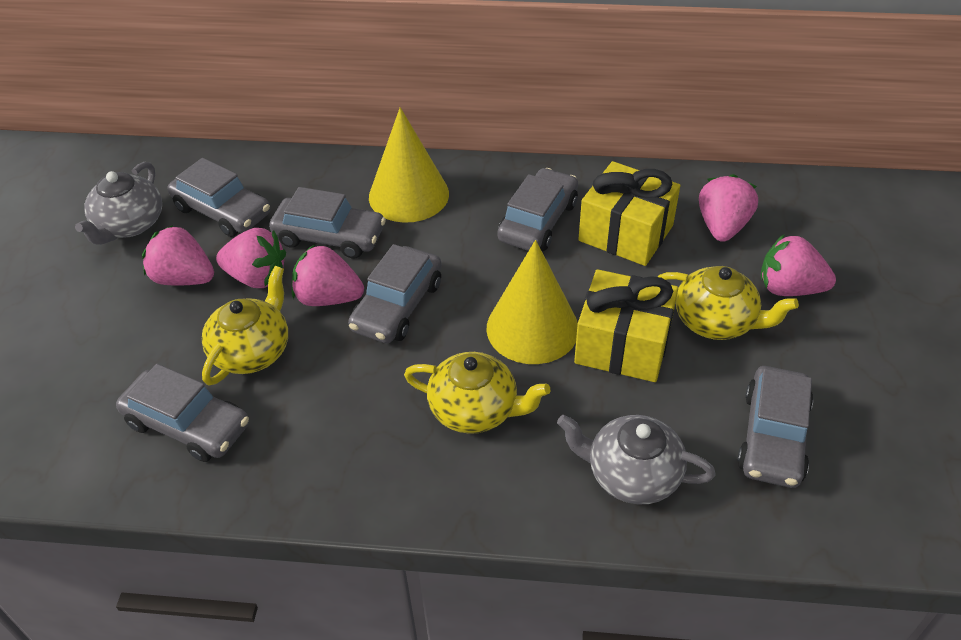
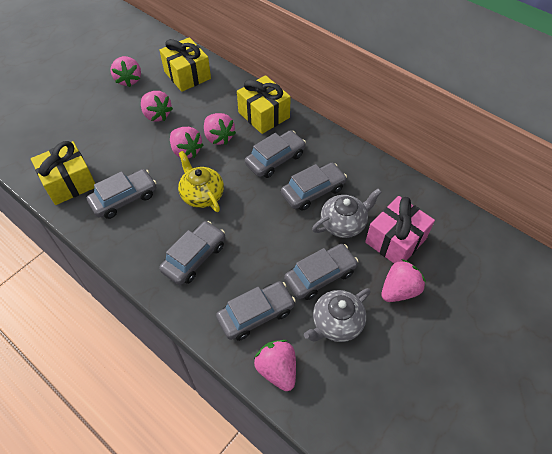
pink gift: 0 -> 1
pink strawberry: 5 -> 6
yellow cone: 2 -> 0
yellow gift: 2 -> 3
yellow teapot: 3 -> 1

